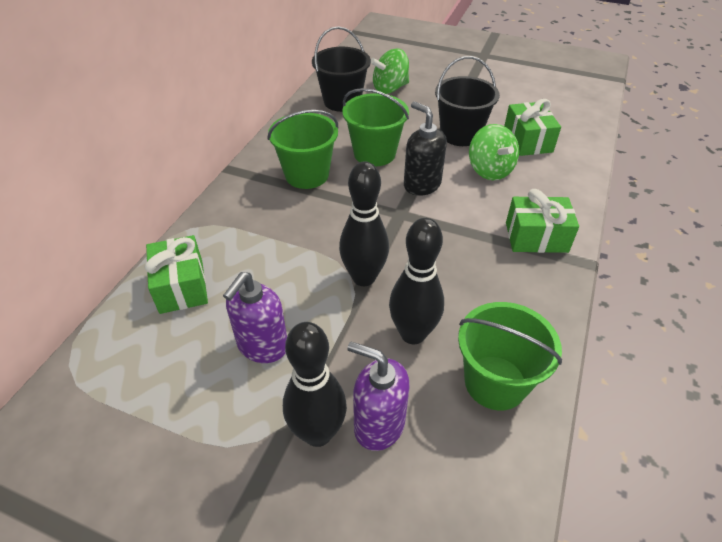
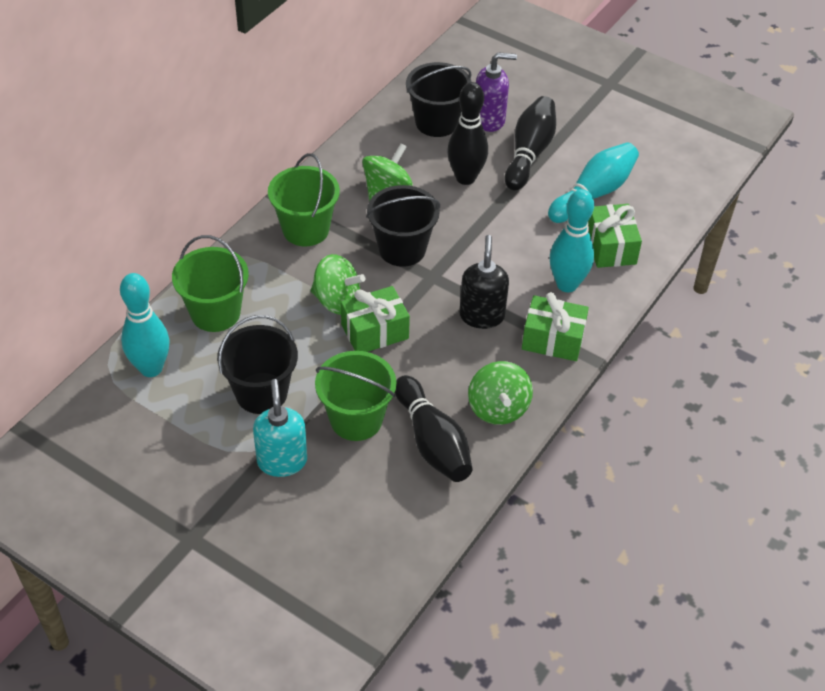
black bucket: 2 -> 3
green spinning top: 2 -> 3
purple soap dispenser: 2 -> 1
turquoise bowling pin: 0 -> 3
turquoise soap dispenser: 0 -> 1

